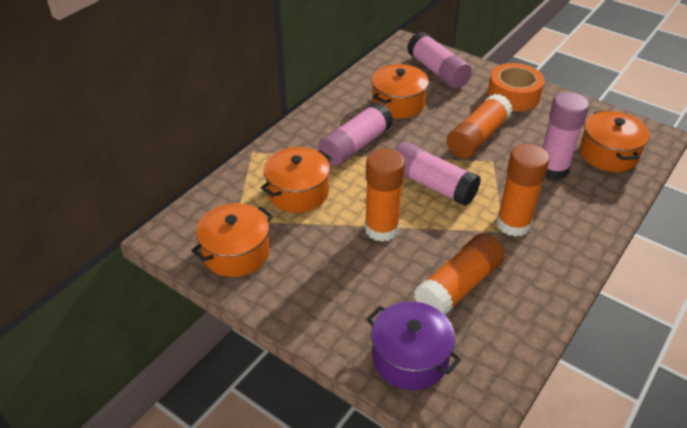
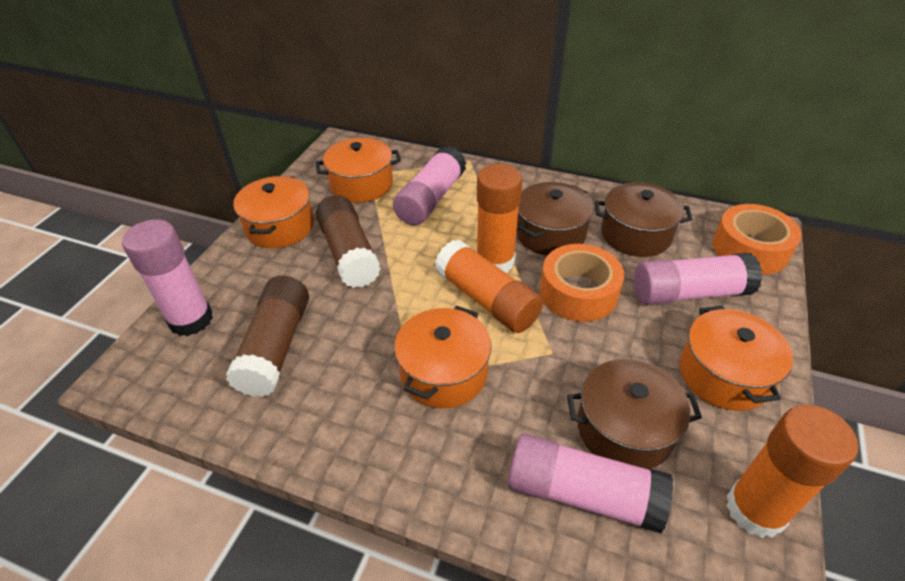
brown glue stick: 0 -> 2
brown pot: 0 -> 3
orange glue stick: 4 -> 3
orange tape: 1 -> 2
purple pot: 1 -> 0

